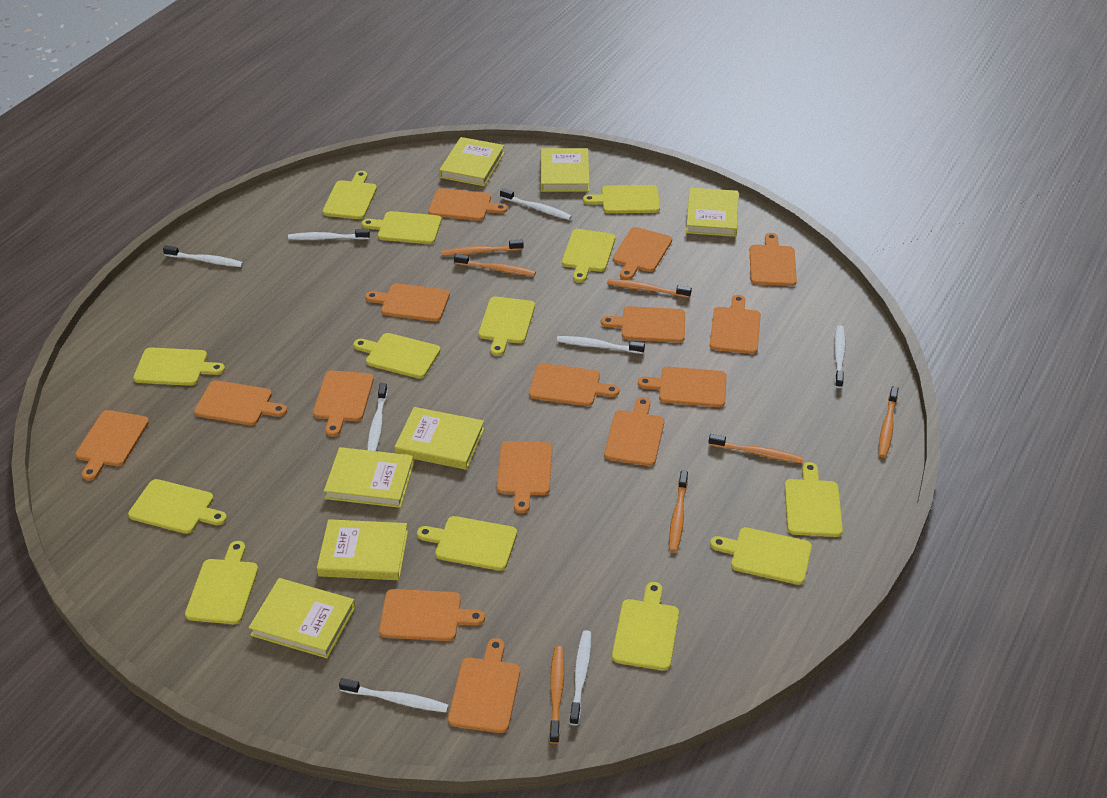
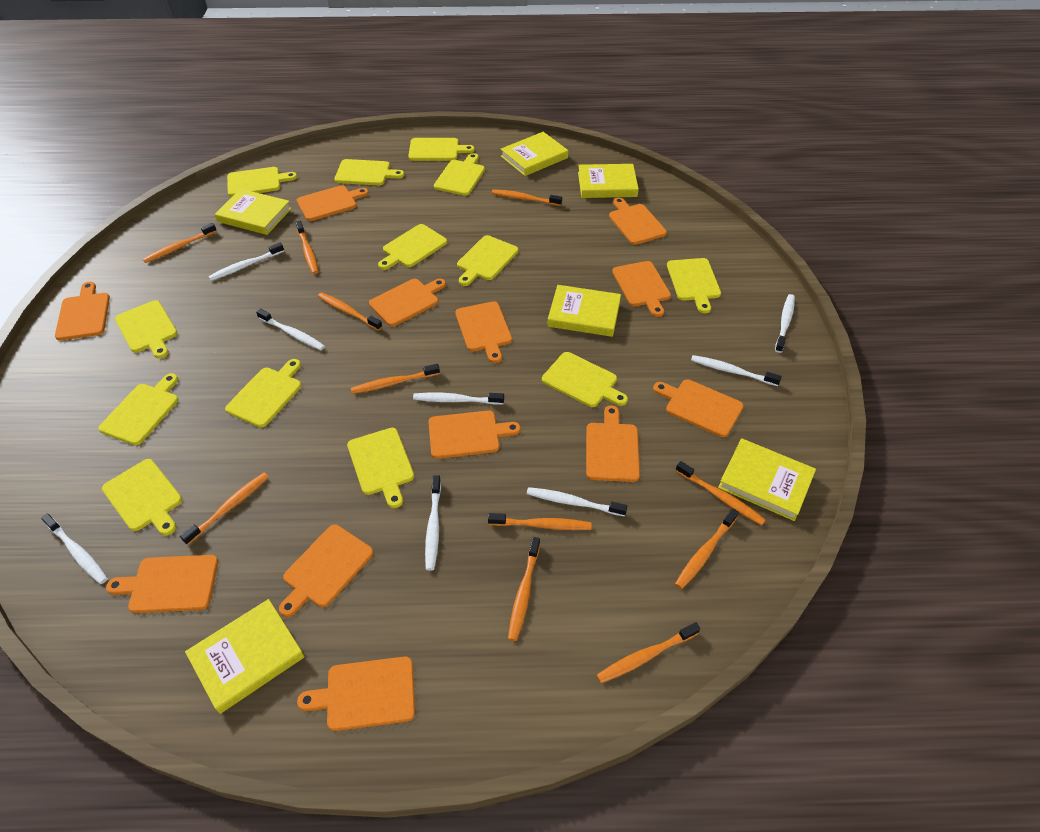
orange cutting board: 15 -> 12
orange toothbrush: 7 -> 11
yellow book: 7 -> 6

